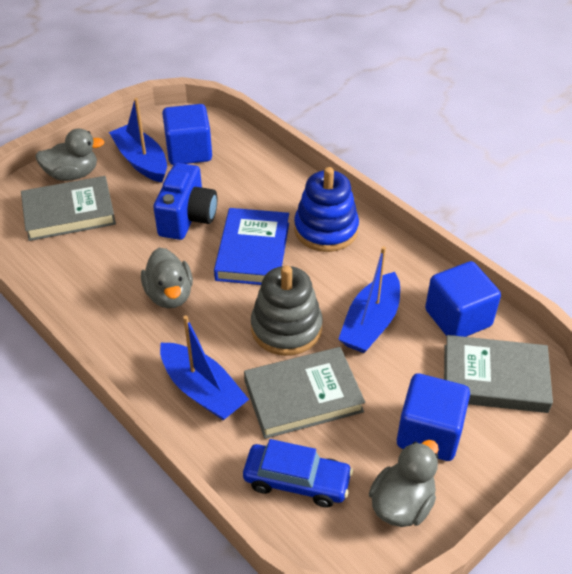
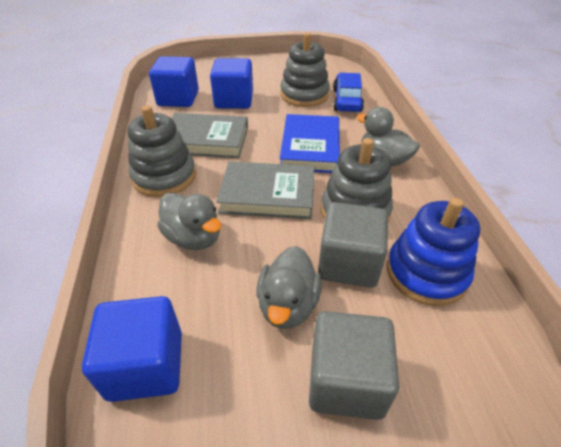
blue boat: 3 -> 0
blue camera: 1 -> 0
grey book: 3 -> 2
grey cube: 0 -> 2
grey stacking toy: 1 -> 3

